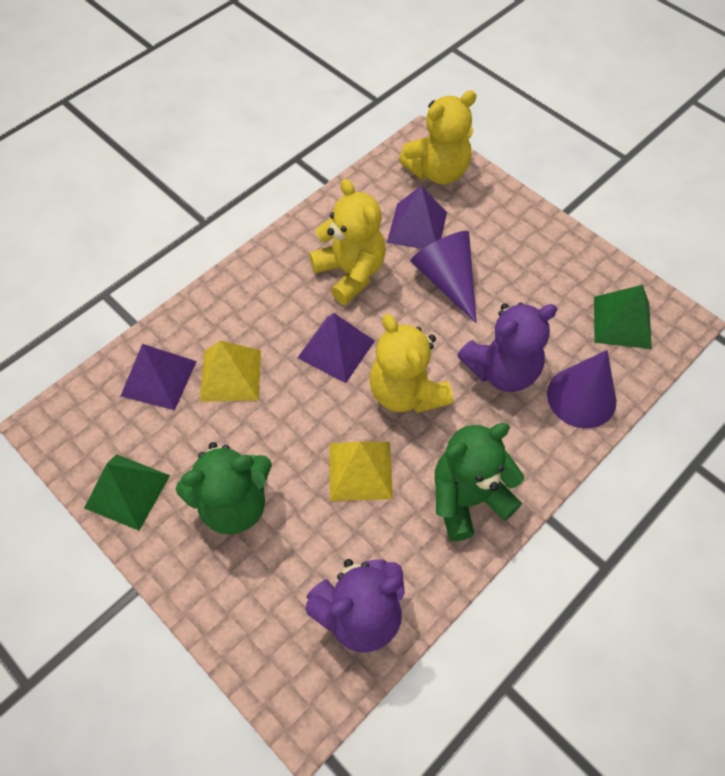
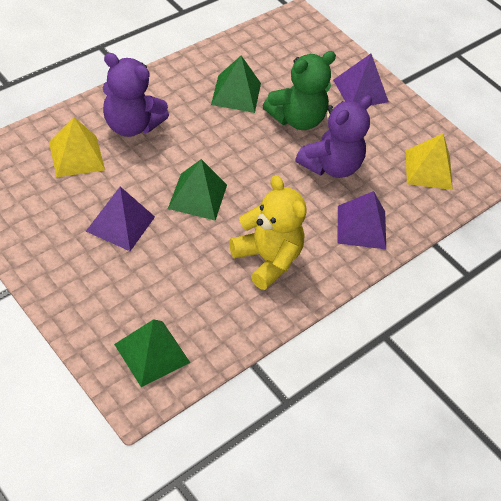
green pyramid: 2 -> 3
green teddy bear: 2 -> 1
purple cone: 2 -> 0
yellow teddy bear: 3 -> 1

